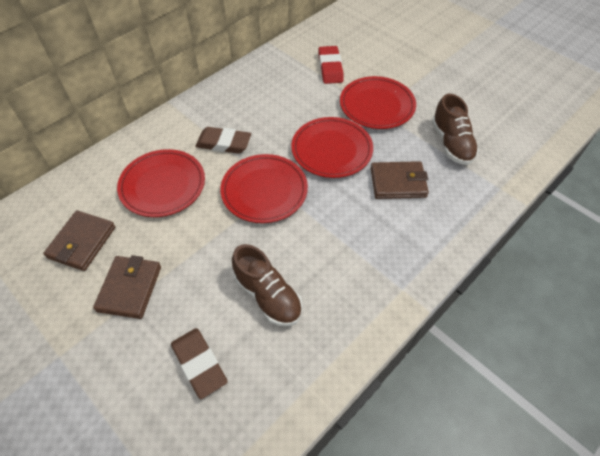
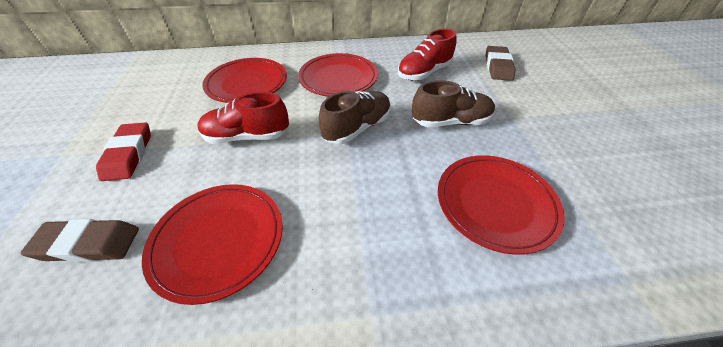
brown wallet: 3 -> 0
red shoe: 0 -> 2

